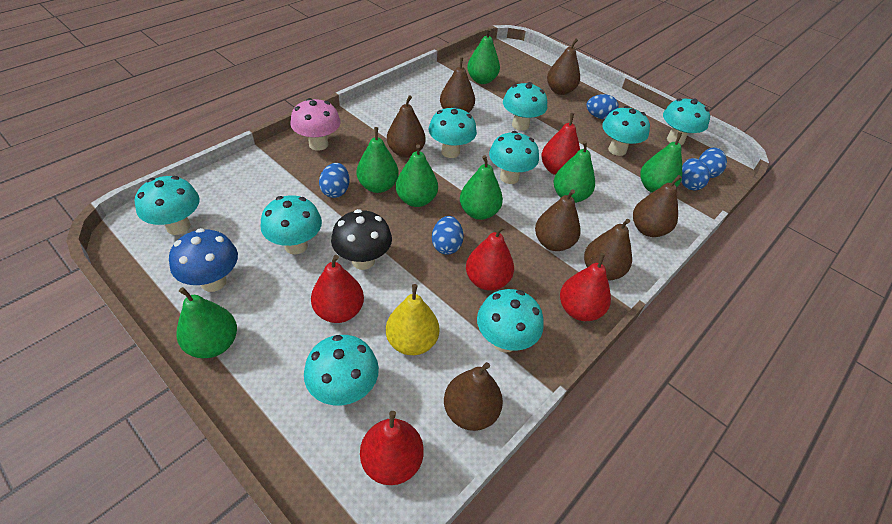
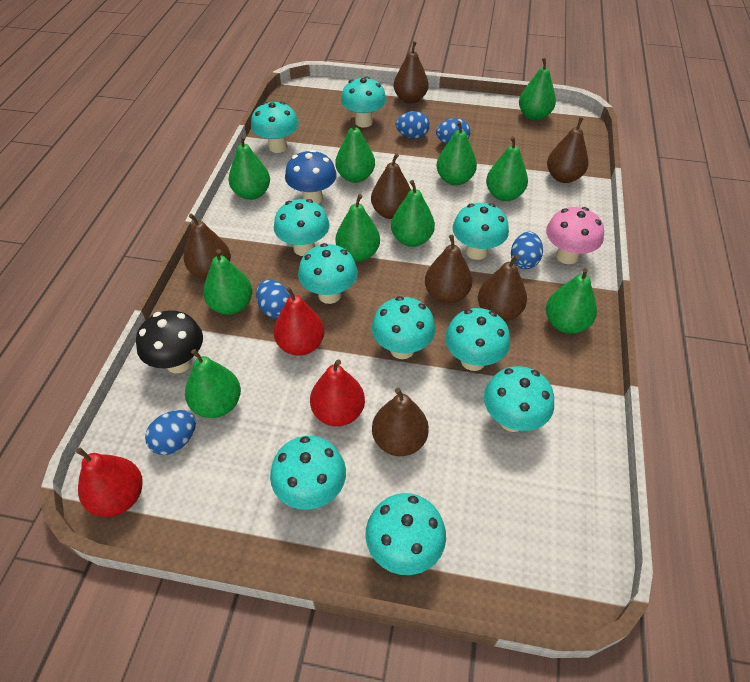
green pear: 7 -> 10
red pear: 5 -> 3
turquoise mushroom: 9 -> 10
yellow pear: 1 -> 0

